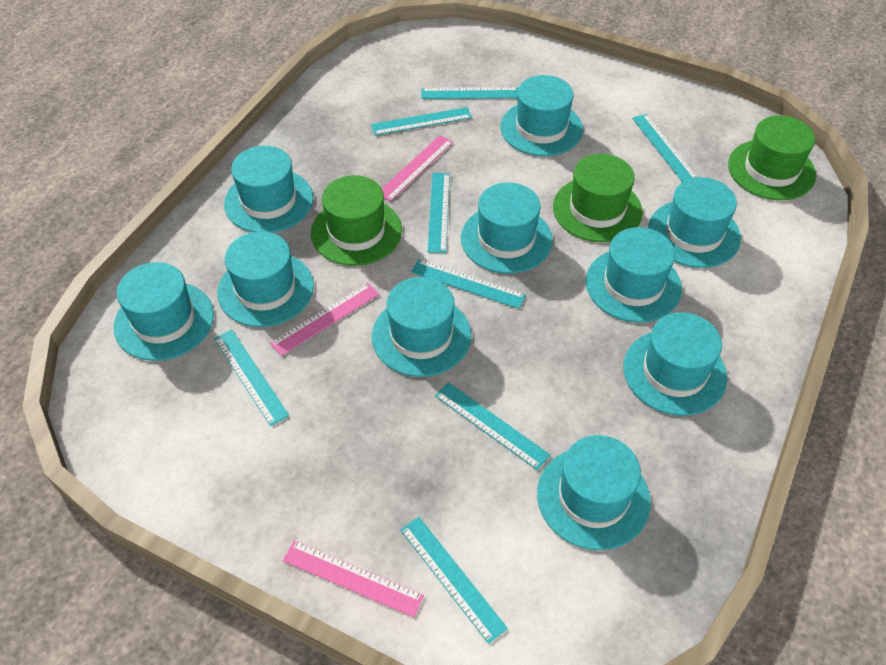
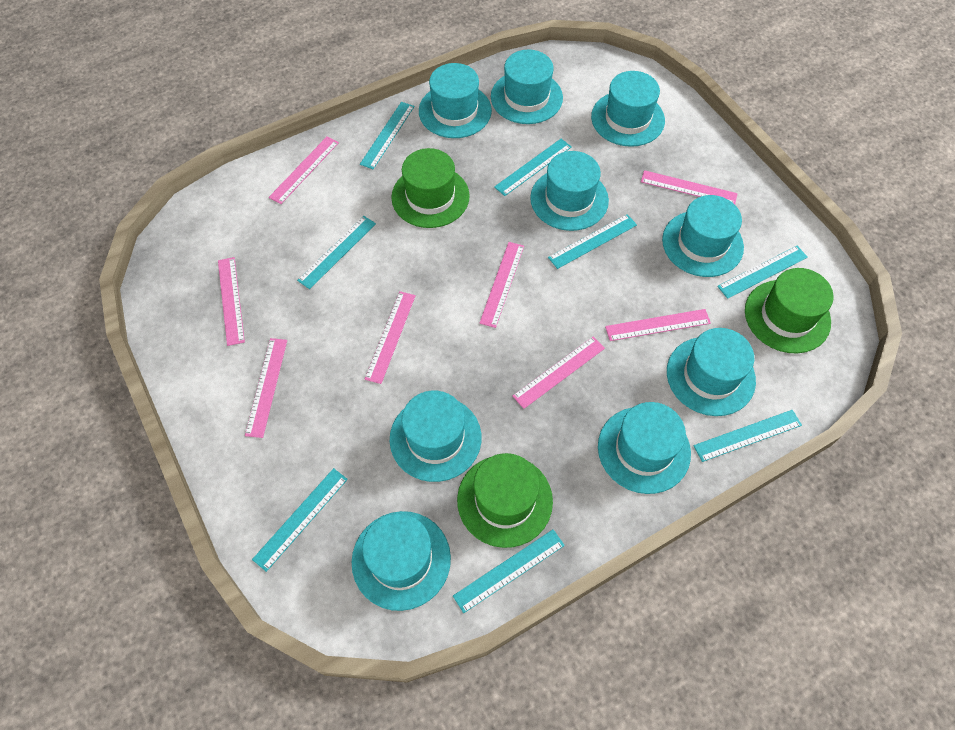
pink ruler: 3 -> 8
turquoise hat: 10 -> 9

